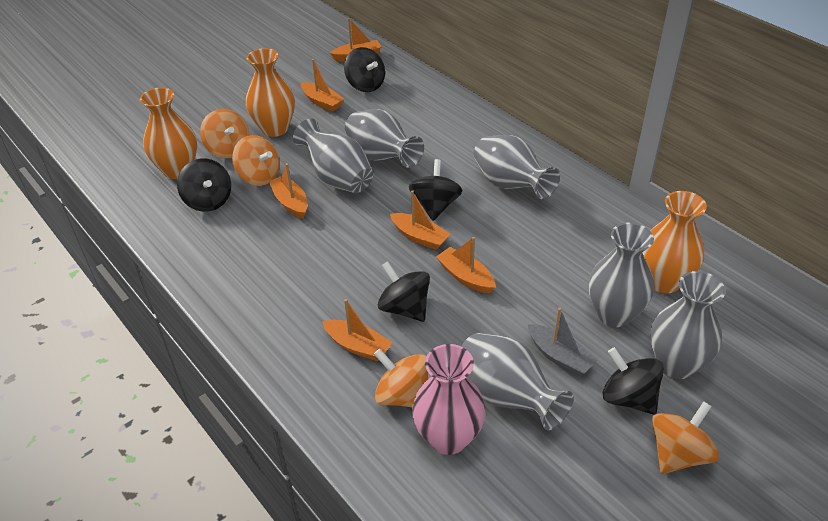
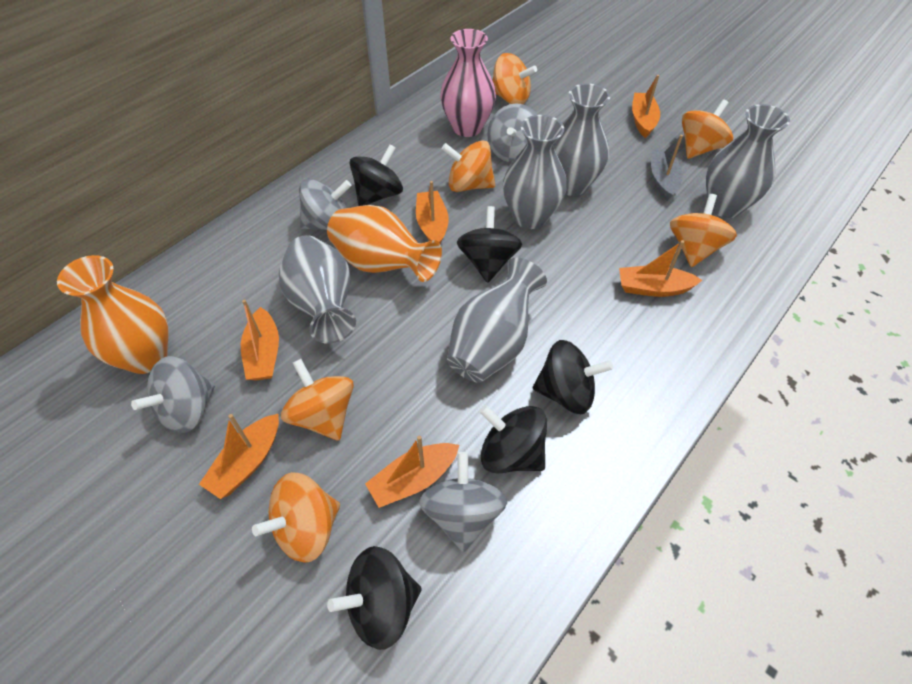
grey spinning top: 0 -> 4
grey vase: 6 -> 5
orange spinning top: 4 -> 6
orange vase: 3 -> 2

